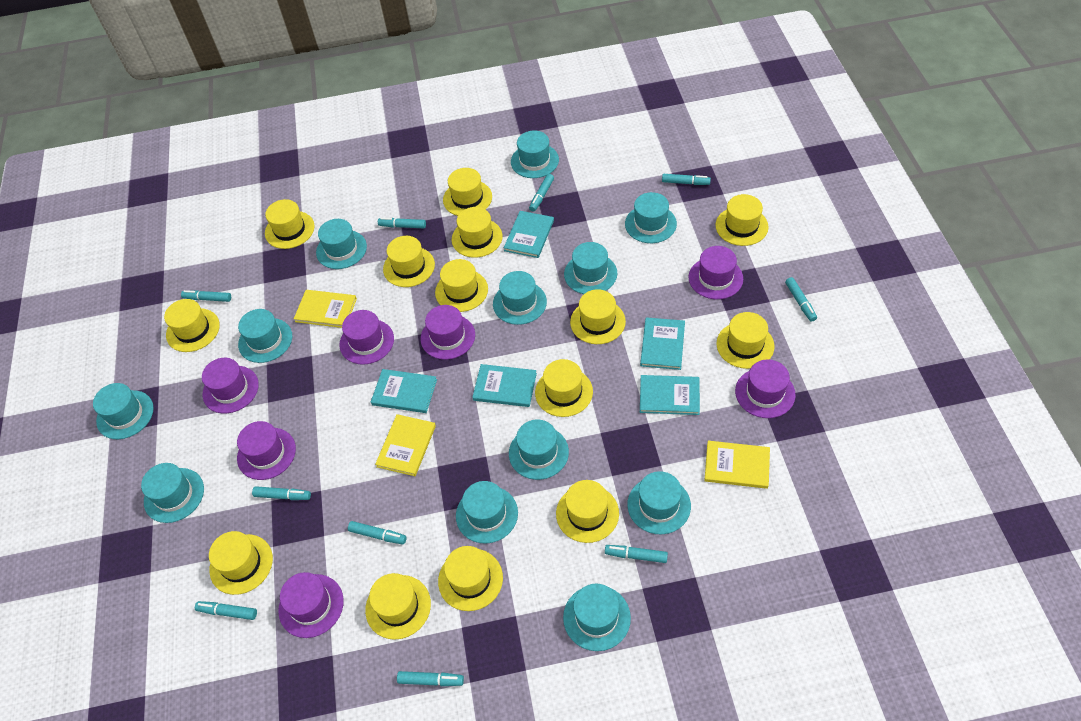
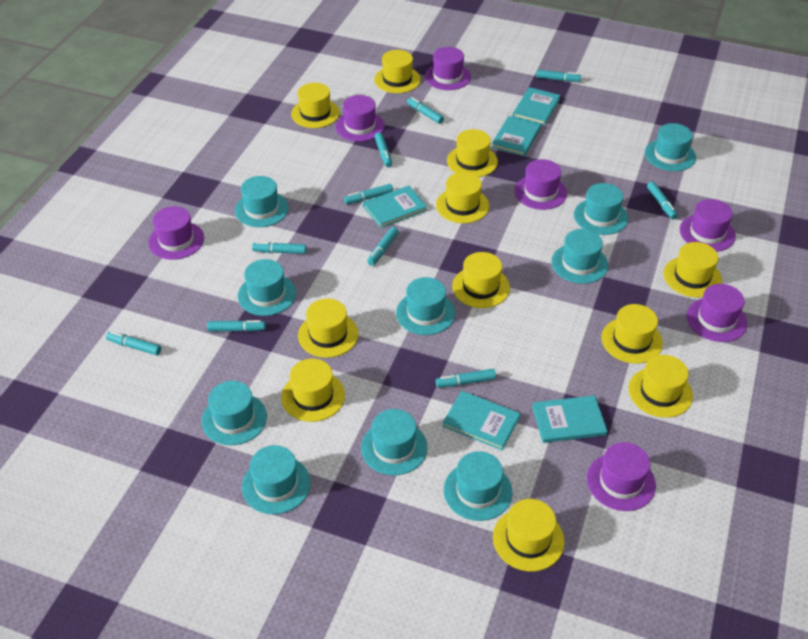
turquoise hat: 12 -> 10
yellow book: 3 -> 0
yellow hat: 14 -> 11

